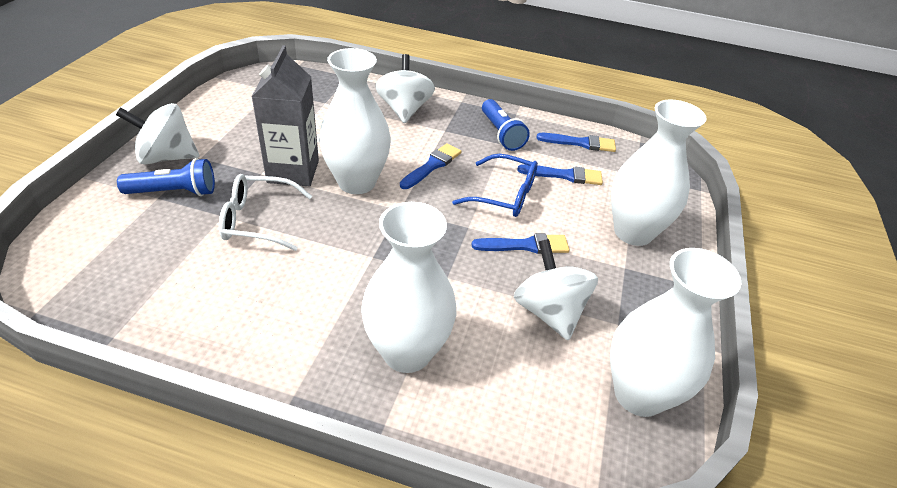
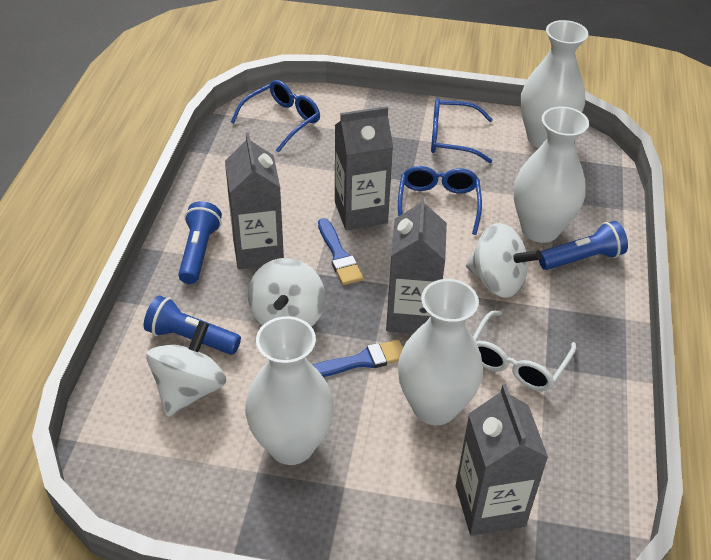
blue brush: 4 -> 2
blue flashlight: 2 -> 3
blue glasses: 1 -> 3
grey carton: 1 -> 4

